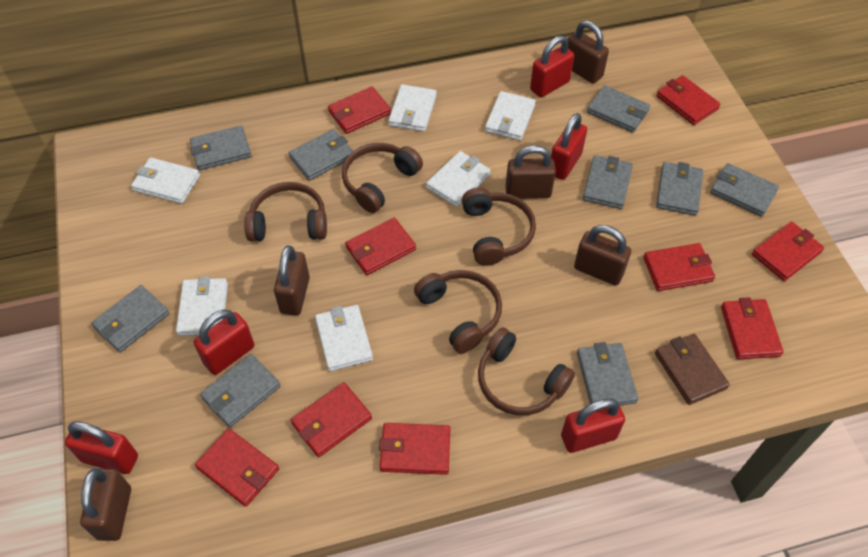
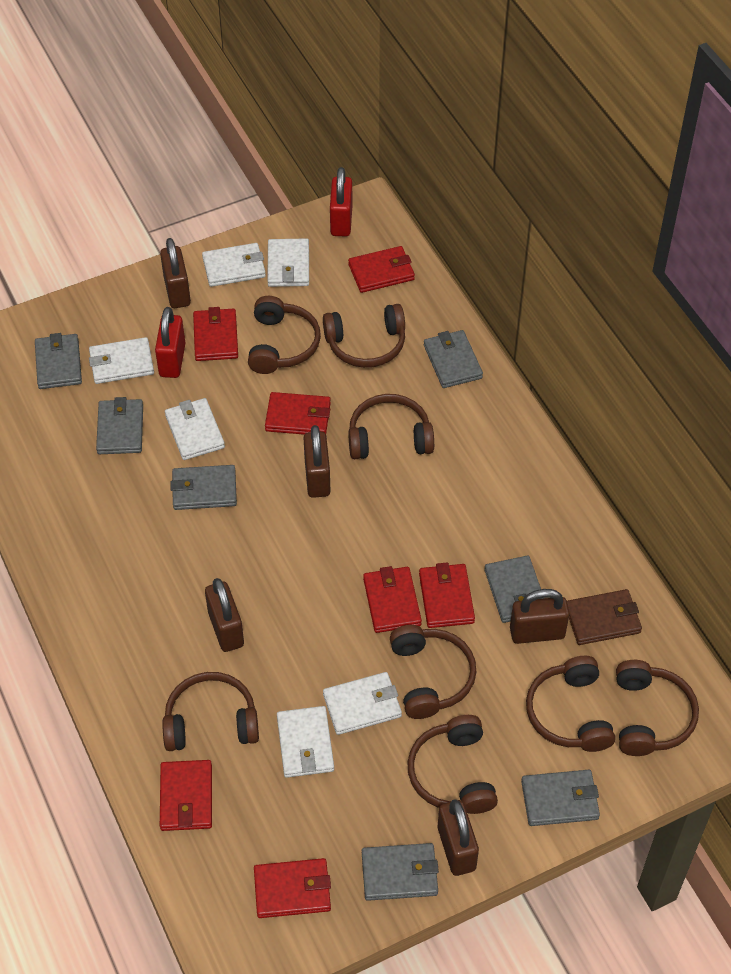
brown headphones: 5 -> 8
grey wallet: 9 -> 7
red padlock: 5 -> 2
red wallet: 9 -> 7

